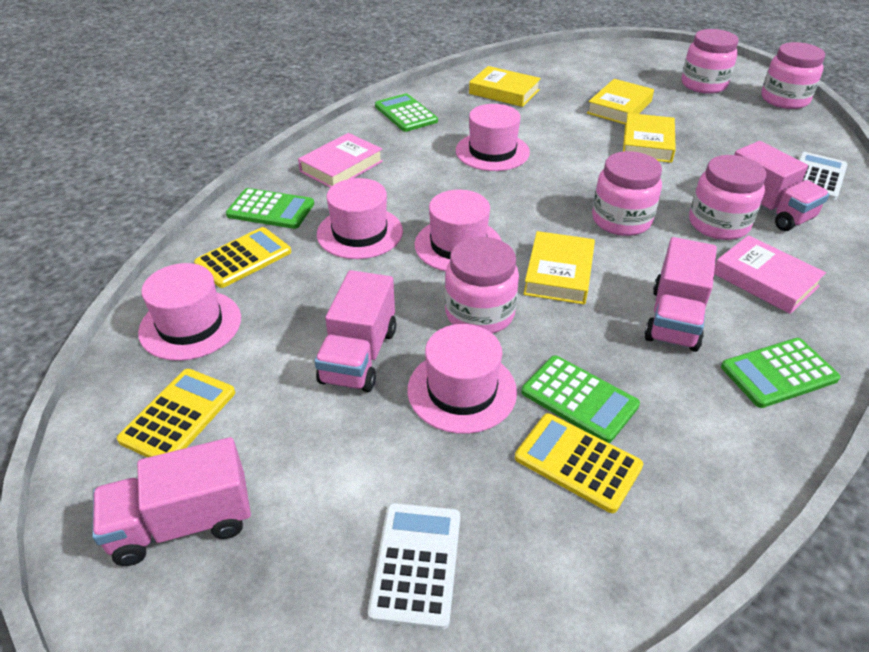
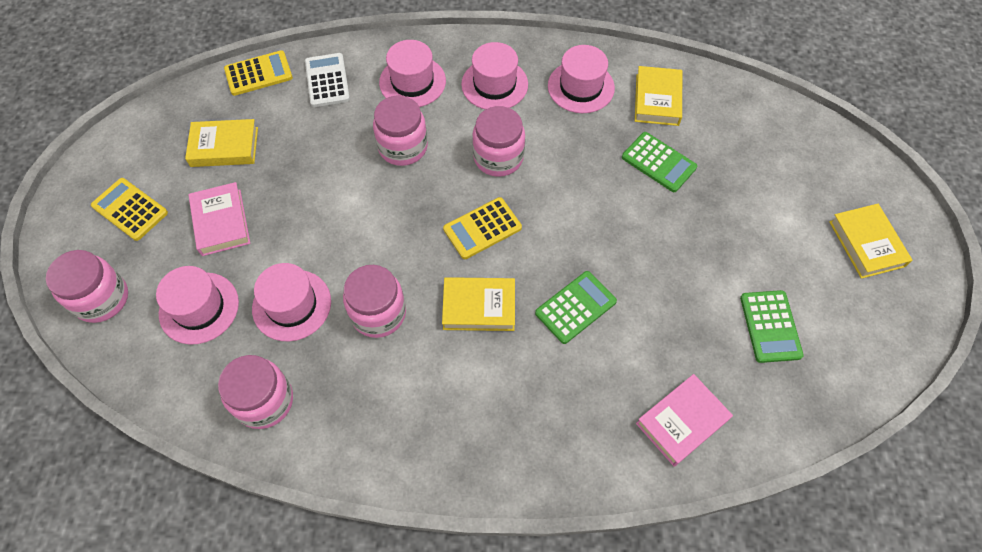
green calculator: 4 -> 3
pink truck: 4 -> 0
white calculator: 2 -> 1

